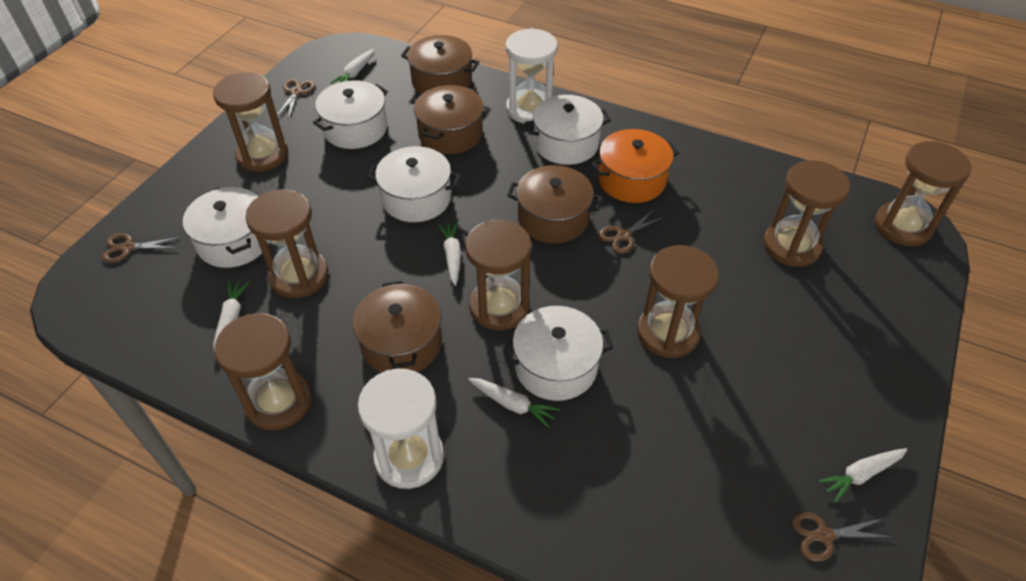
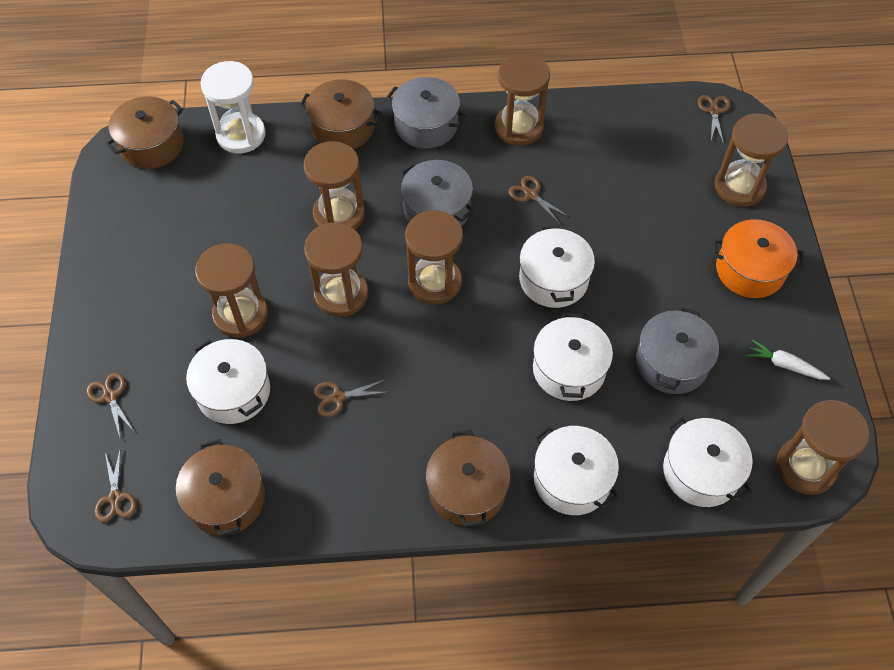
brown scissors: 4 -> 5
grey pot: 0 -> 3
white carrot: 5 -> 1
white hourglass: 2 -> 1

